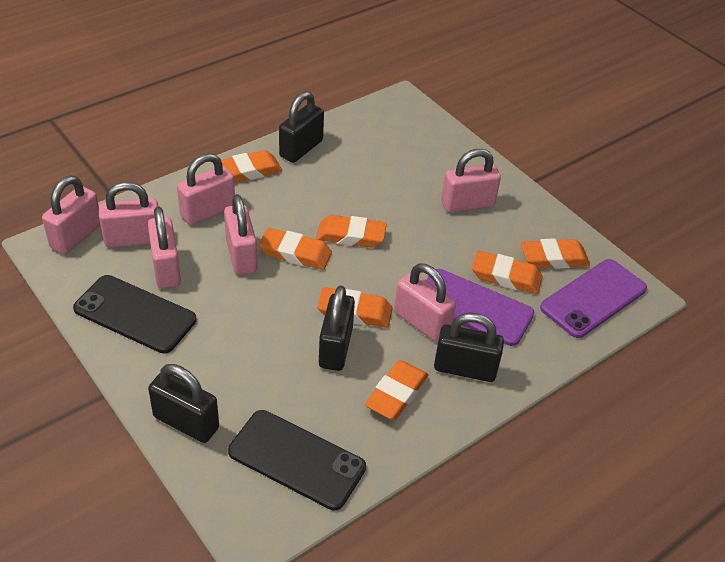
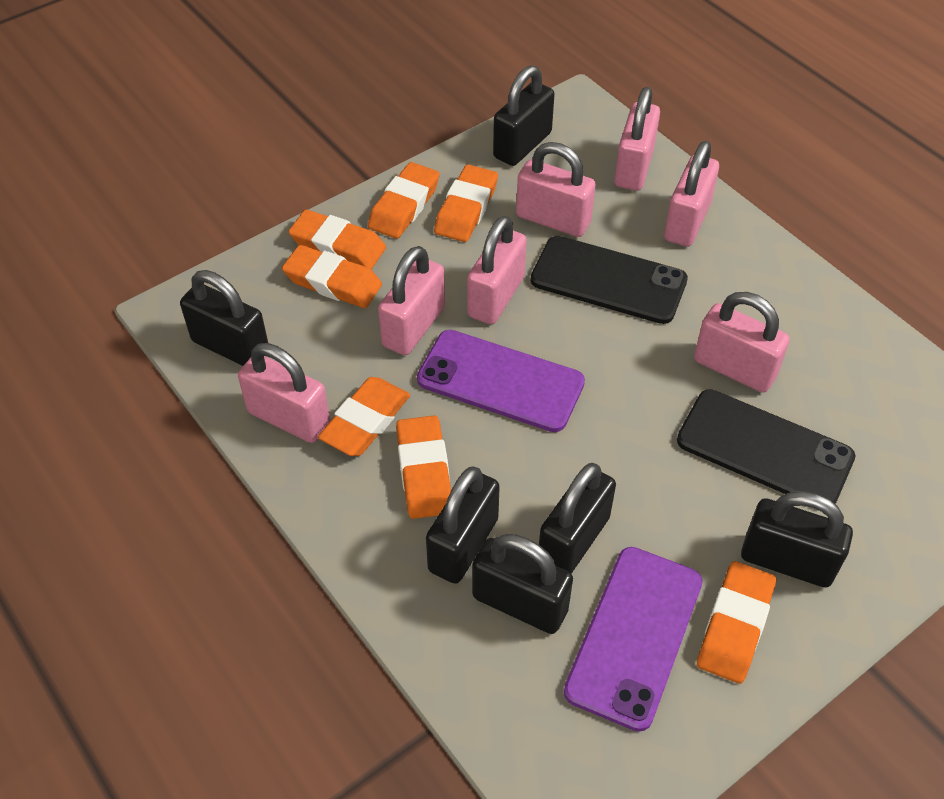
black padlock: 4 -> 6

